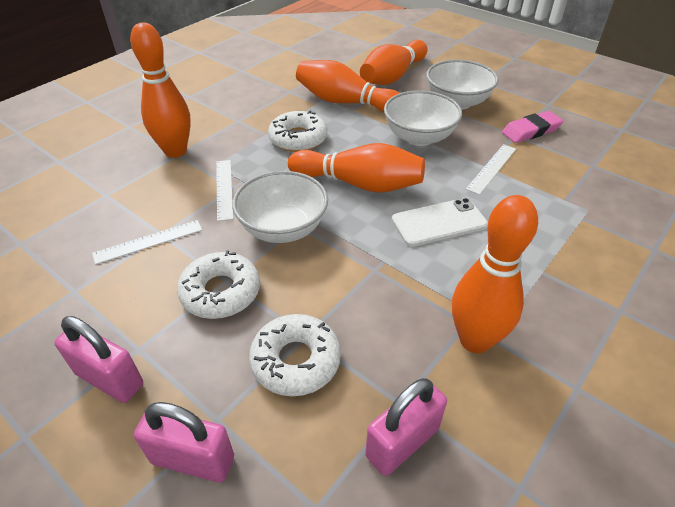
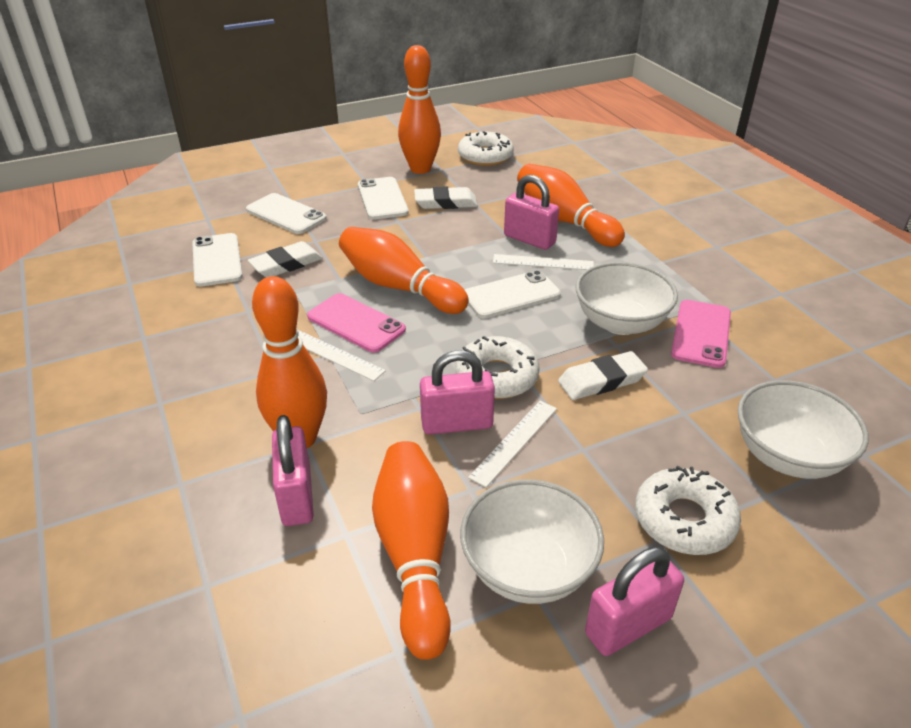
pink eraser: 1 -> 0
pink padlock: 3 -> 4
pink phone: 0 -> 2
white eraser: 0 -> 3
white phone: 1 -> 4

